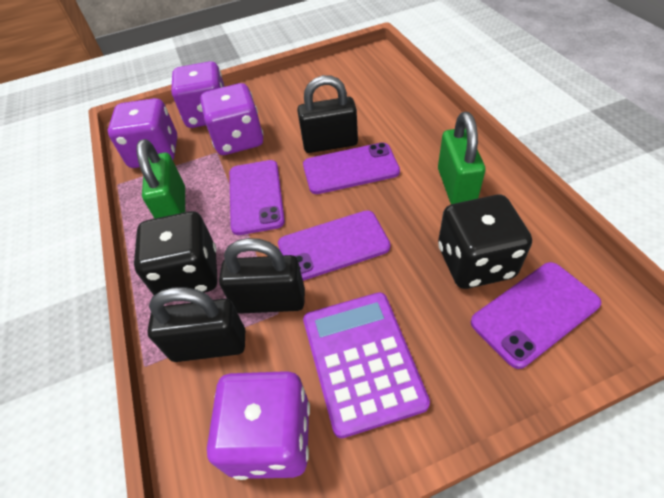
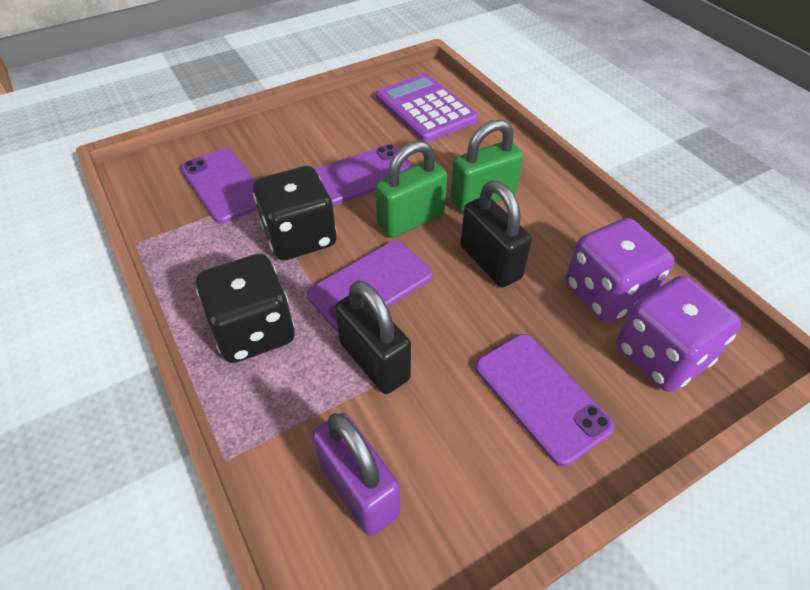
black padlock: 3 -> 2
purple dice: 4 -> 2
purple padlock: 0 -> 1

